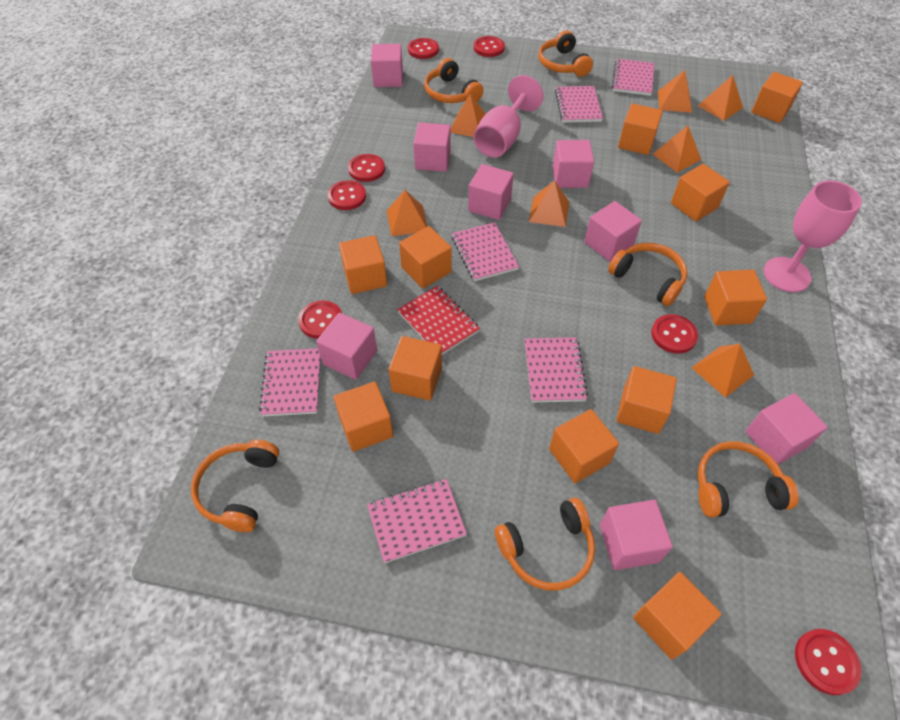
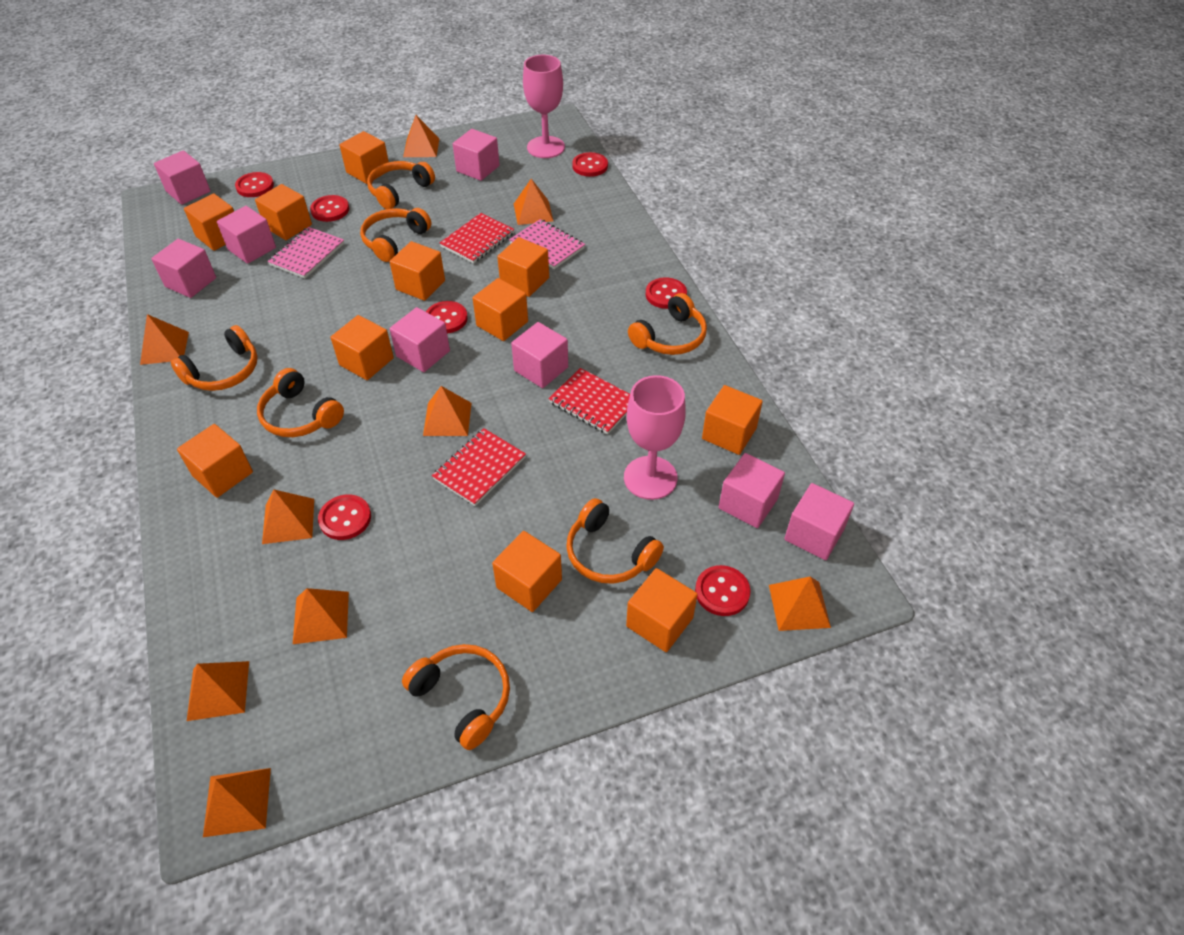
orange headphones: 6 -> 7
orange pyramid: 7 -> 9
pink notebook: 6 -> 2
red notebook: 1 -> 3

